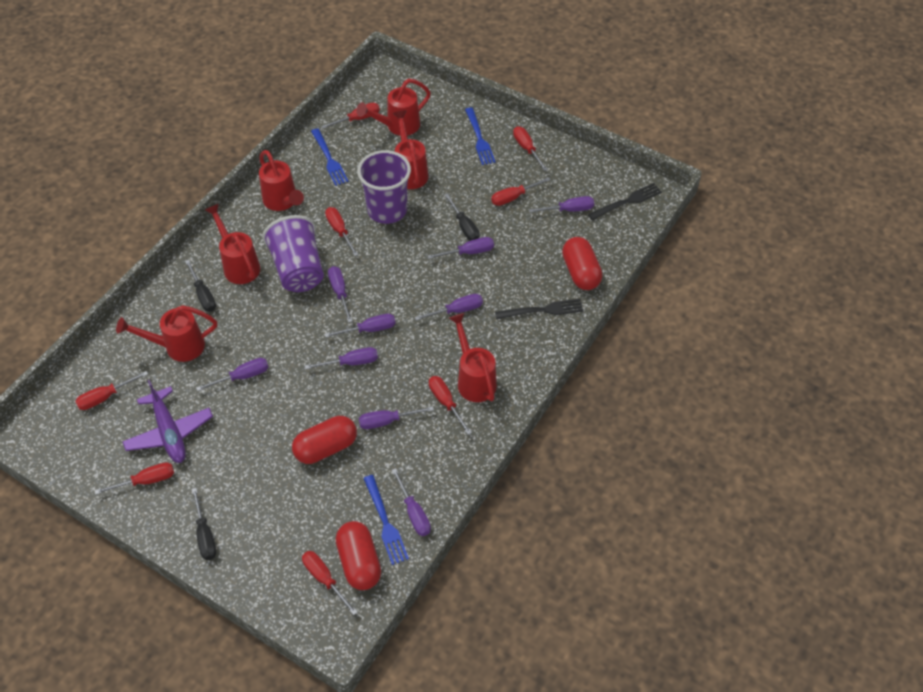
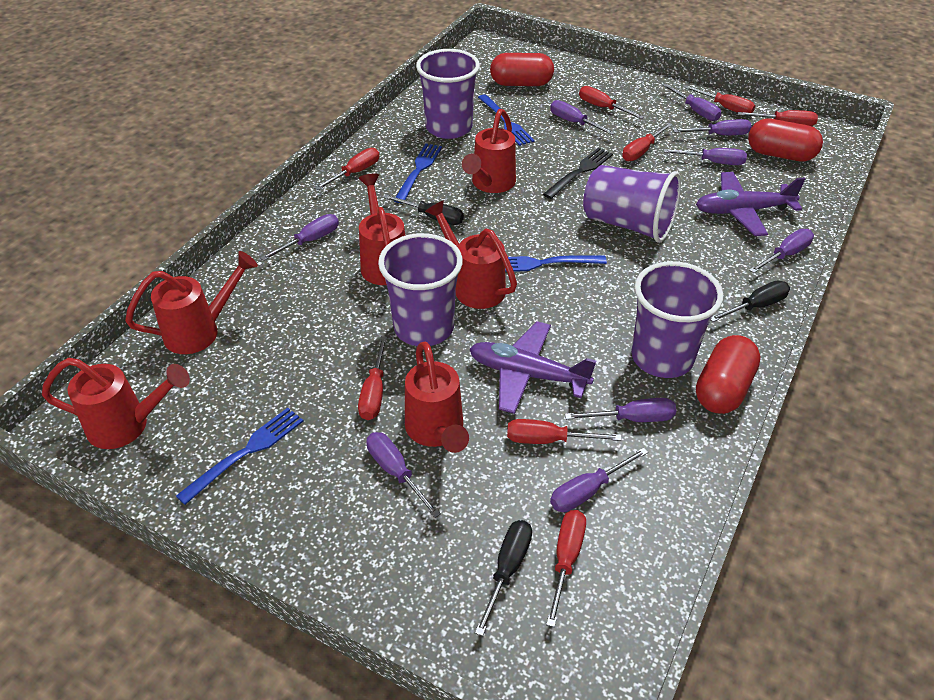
black fork: 2 -> 1
blue fork: 3 -> 4
purple cup: 2 -> 4
purple plane: 1 -> 2

